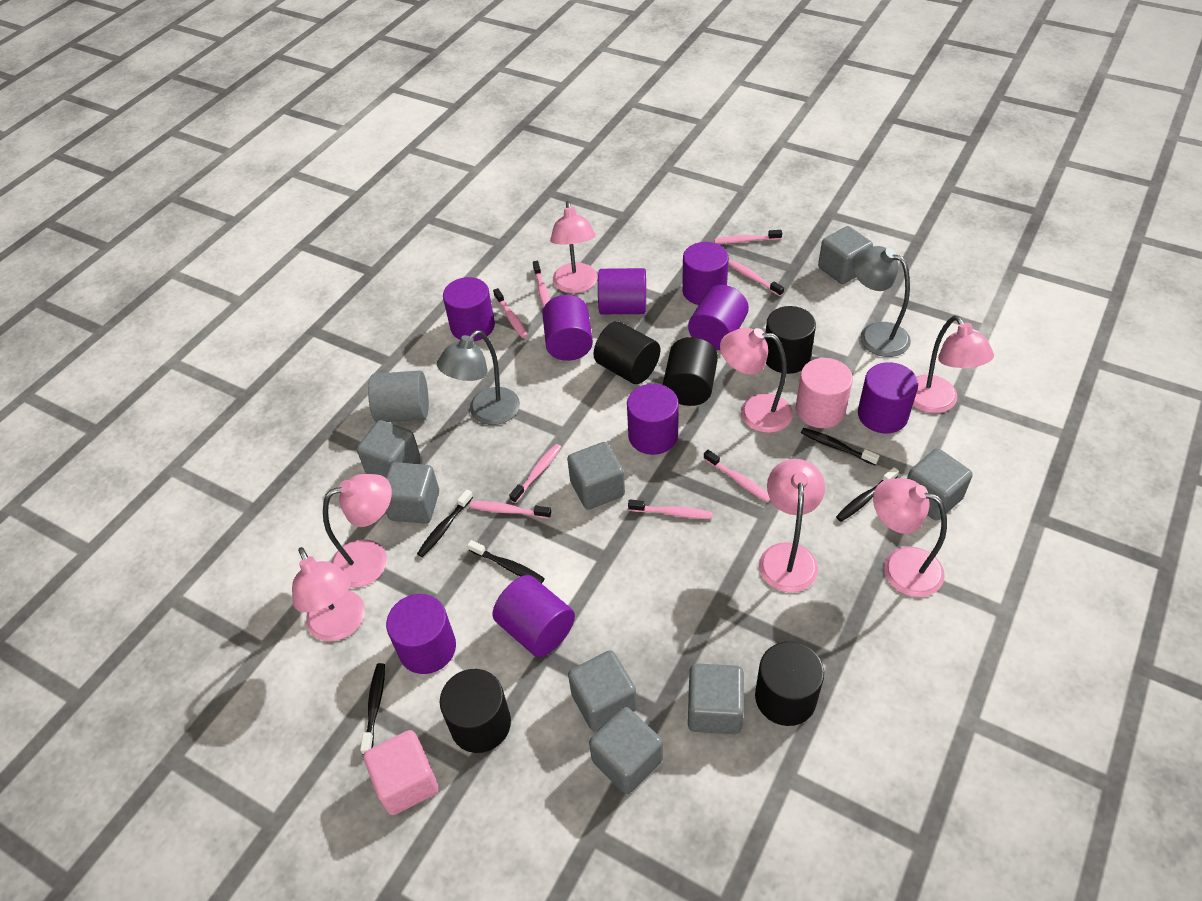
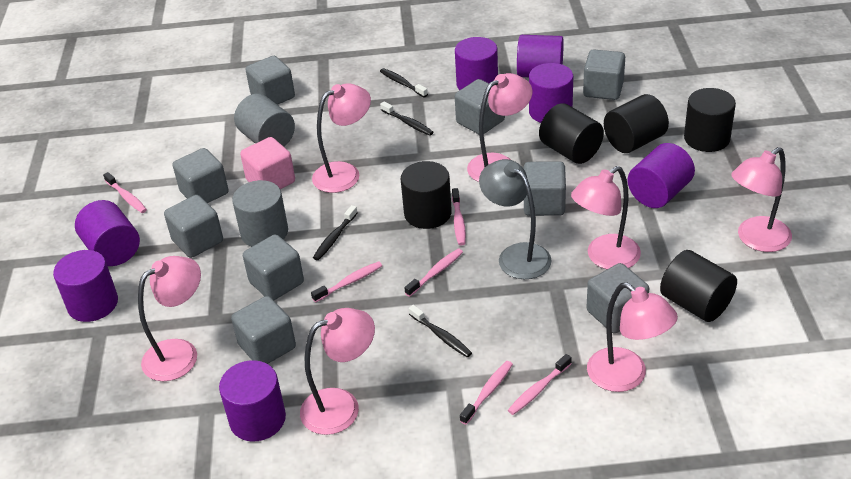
black toothbrush: 5 -> 4
grey cube: 8 -> 9
grey cylinder: 1 -> 2
grey lamp: 2 -> 1
pink cylinder: 1 -> 0
pink toothbrush: 8 -> 6
purple cylinder: 9 -> 7

